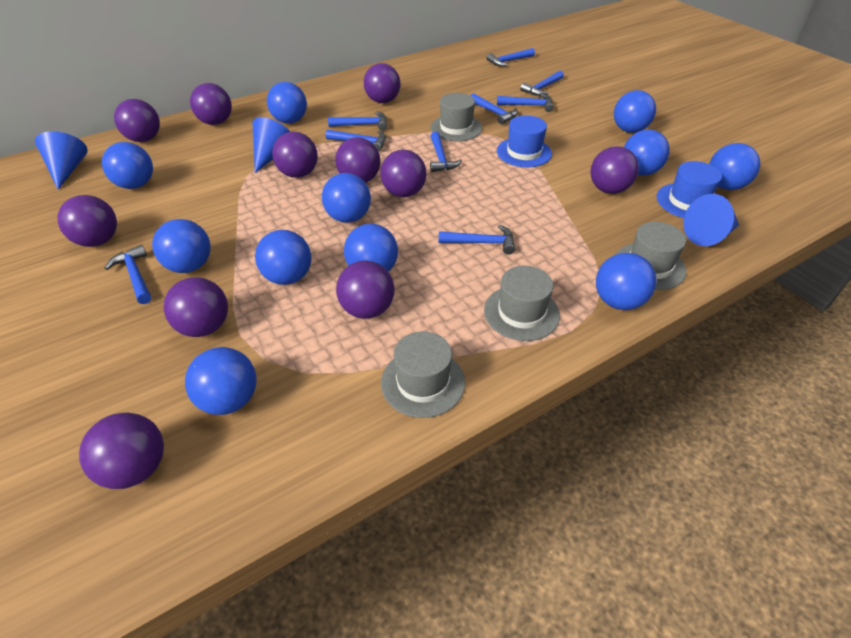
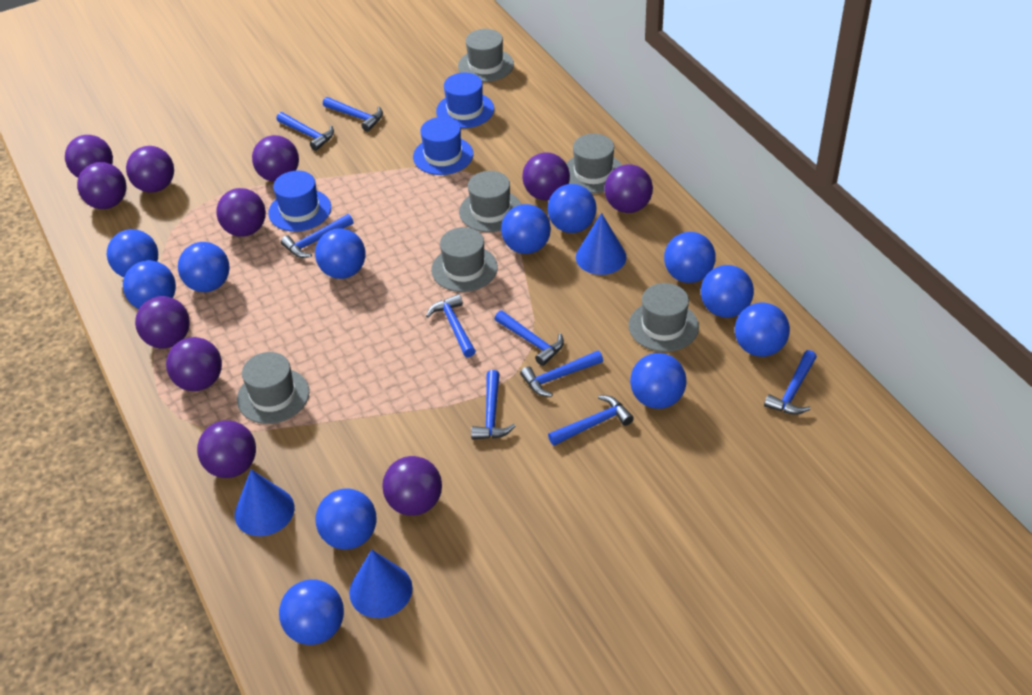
blue ball: 11 -> 12
blue hat: 2 -> 3
grey hat: 4 -> 6

